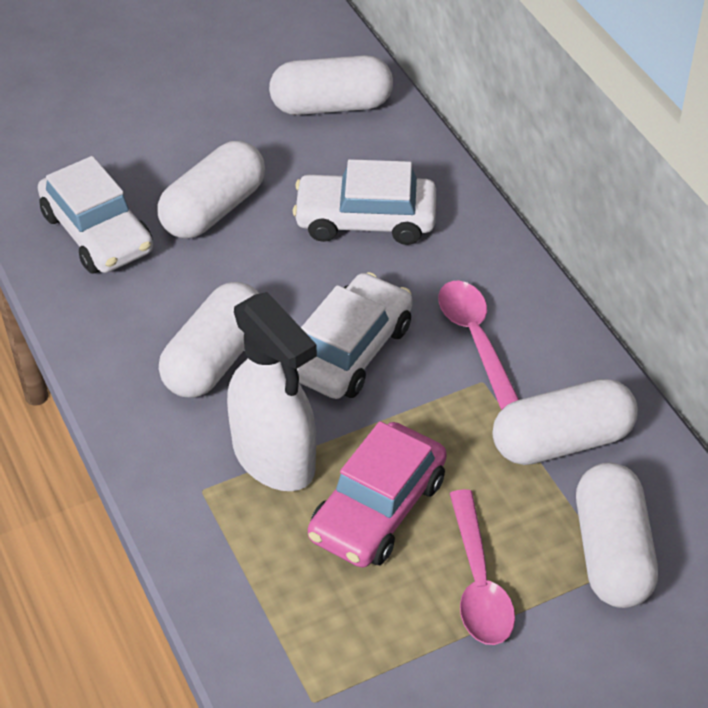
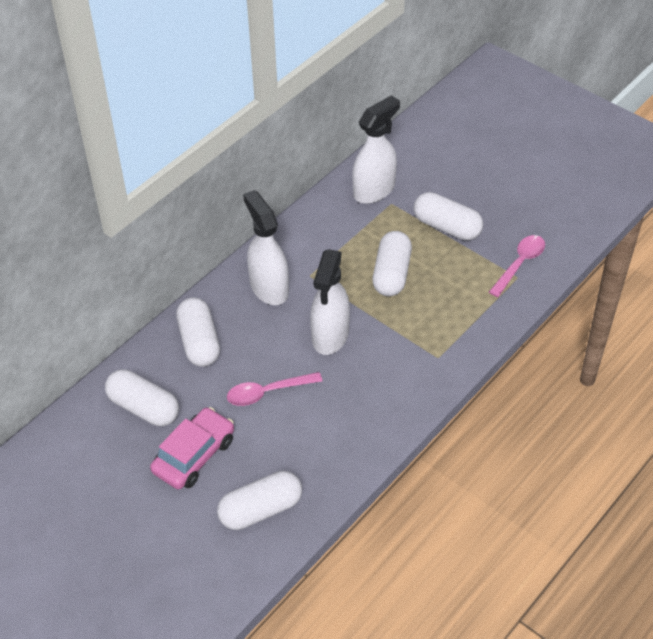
white car: 3 -> 0
white spray bottle: 1 -> 3

